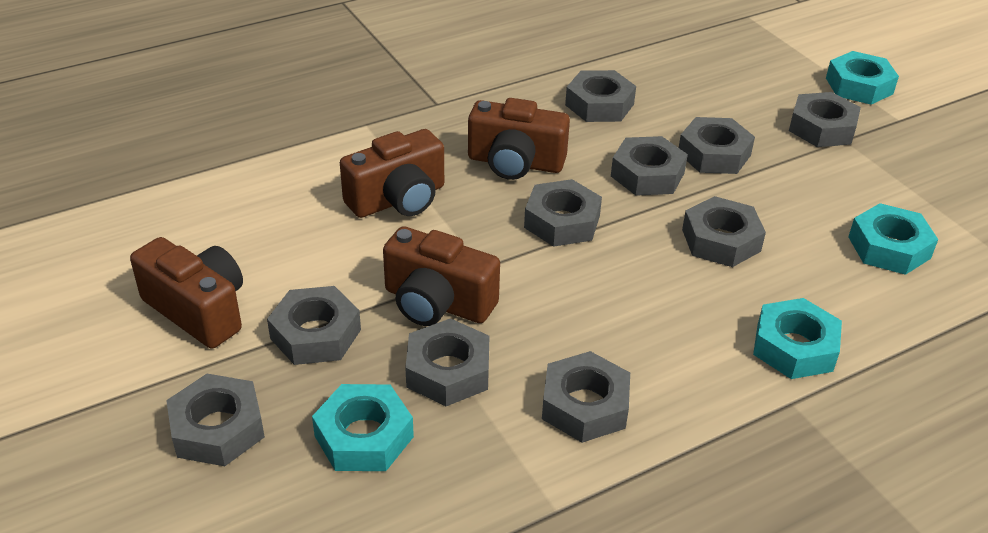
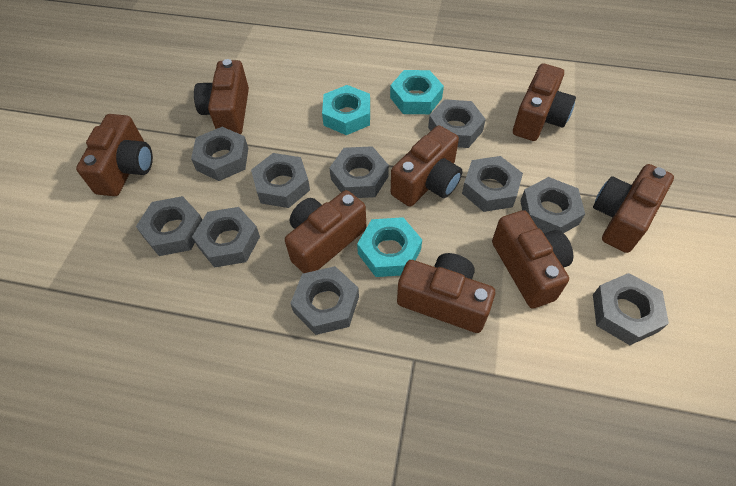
brown camera: 4 -> 8
turquoise nut: 4 -> 3

